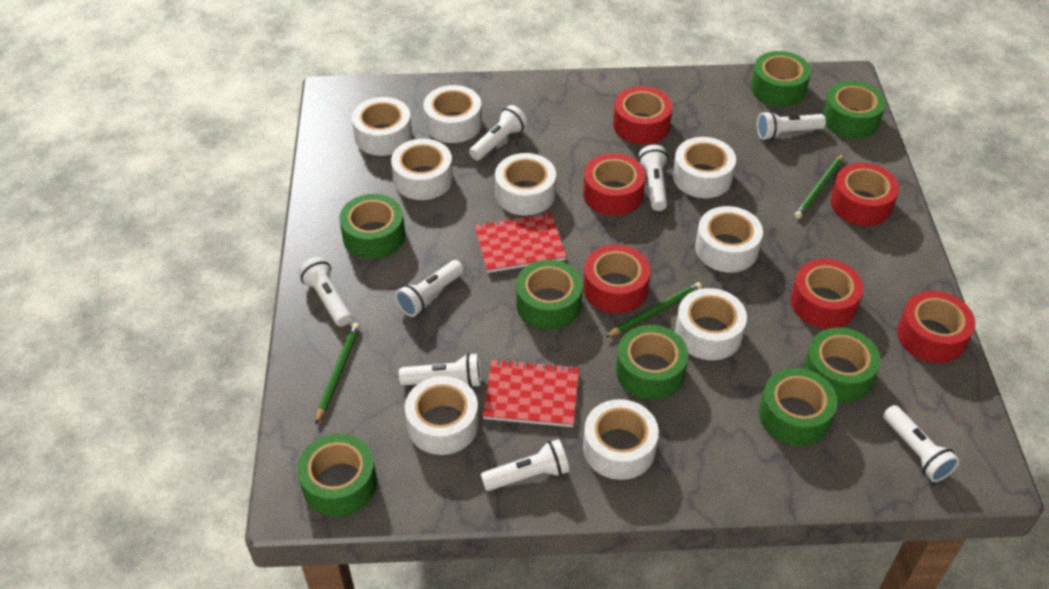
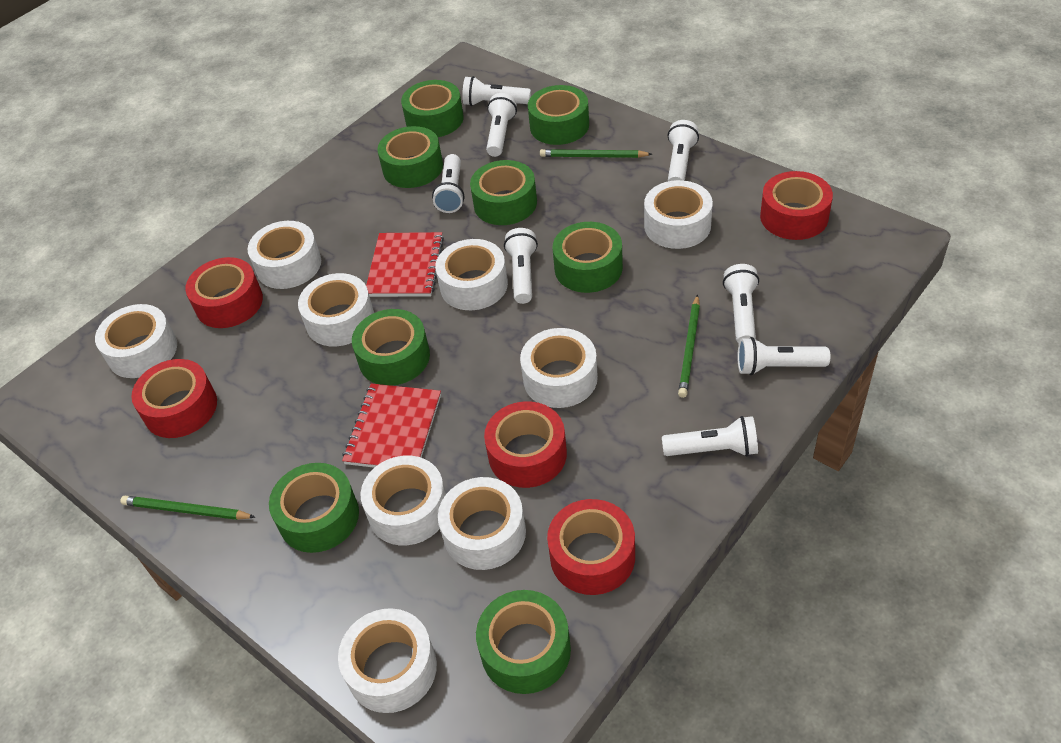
red tape: 6 -> 5

